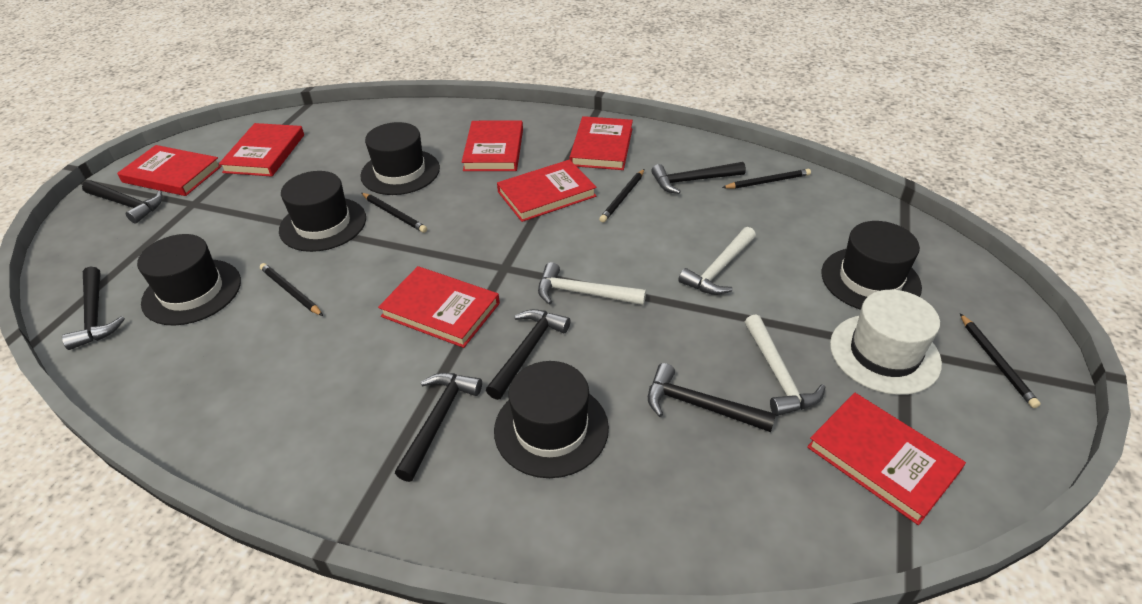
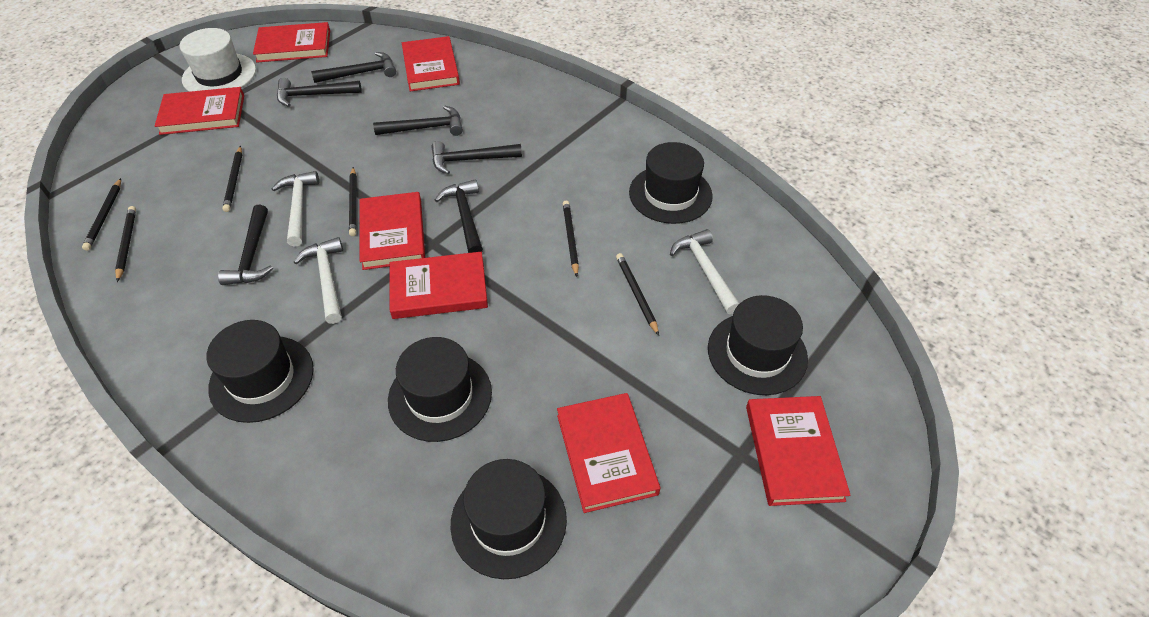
black pencil: 5 -> 6

